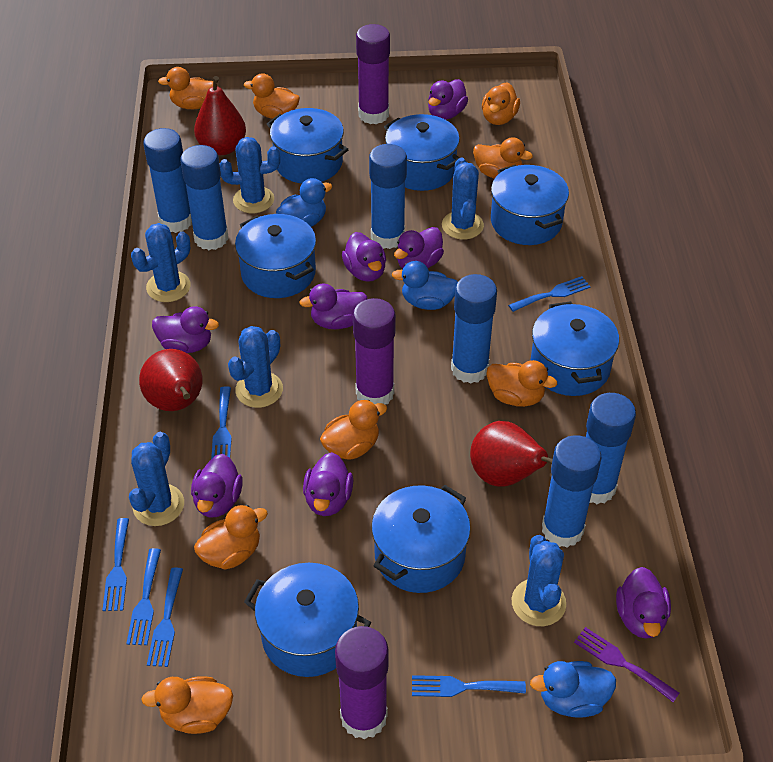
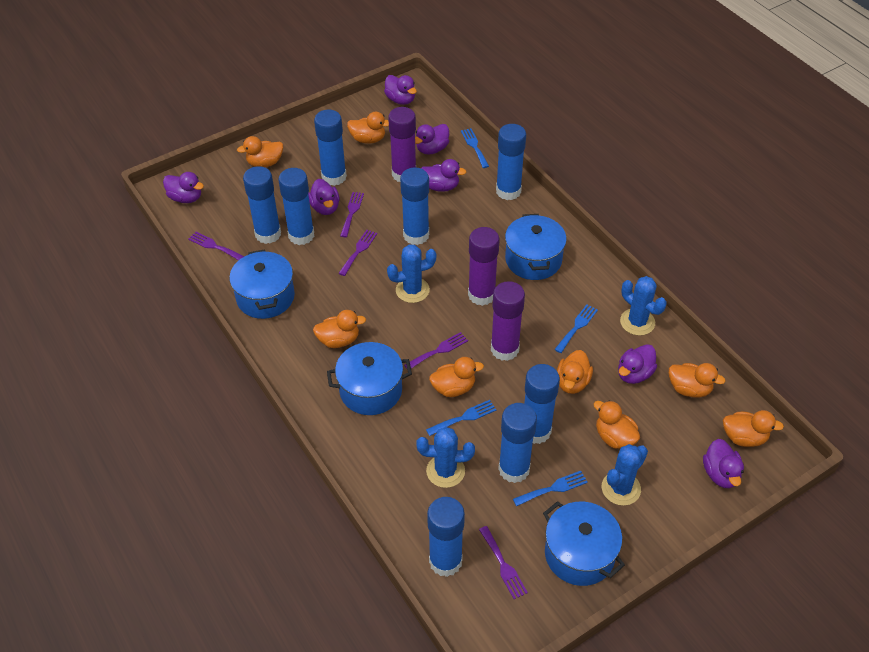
blue cactus: 6 -> 4
blue duck: 3 -> 0
blue fork: 6 -> 4
blue glue stick: 6 -> 8
blue pot: 7 -> 4
purple duck: 8 -> 7
purple fork: 1 -> 5
red pear: 3 -> 0

